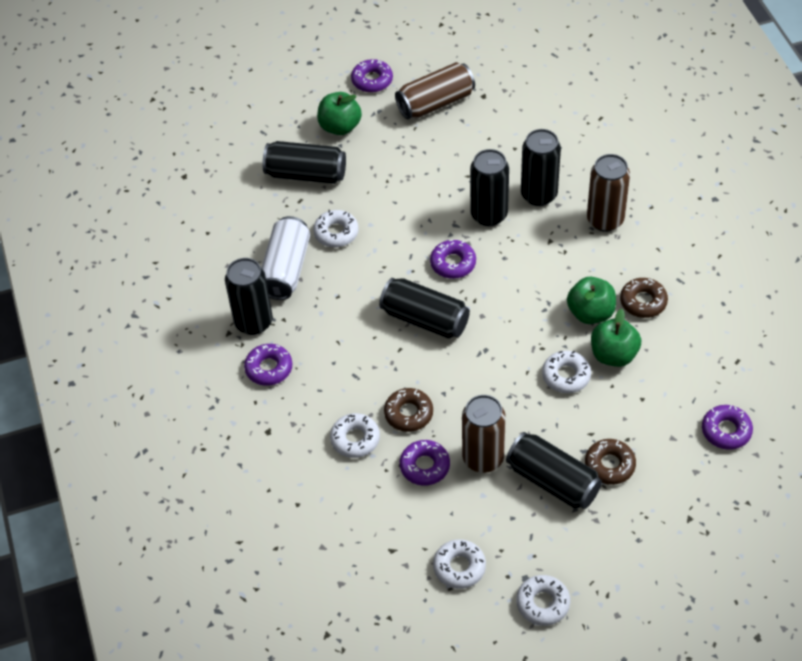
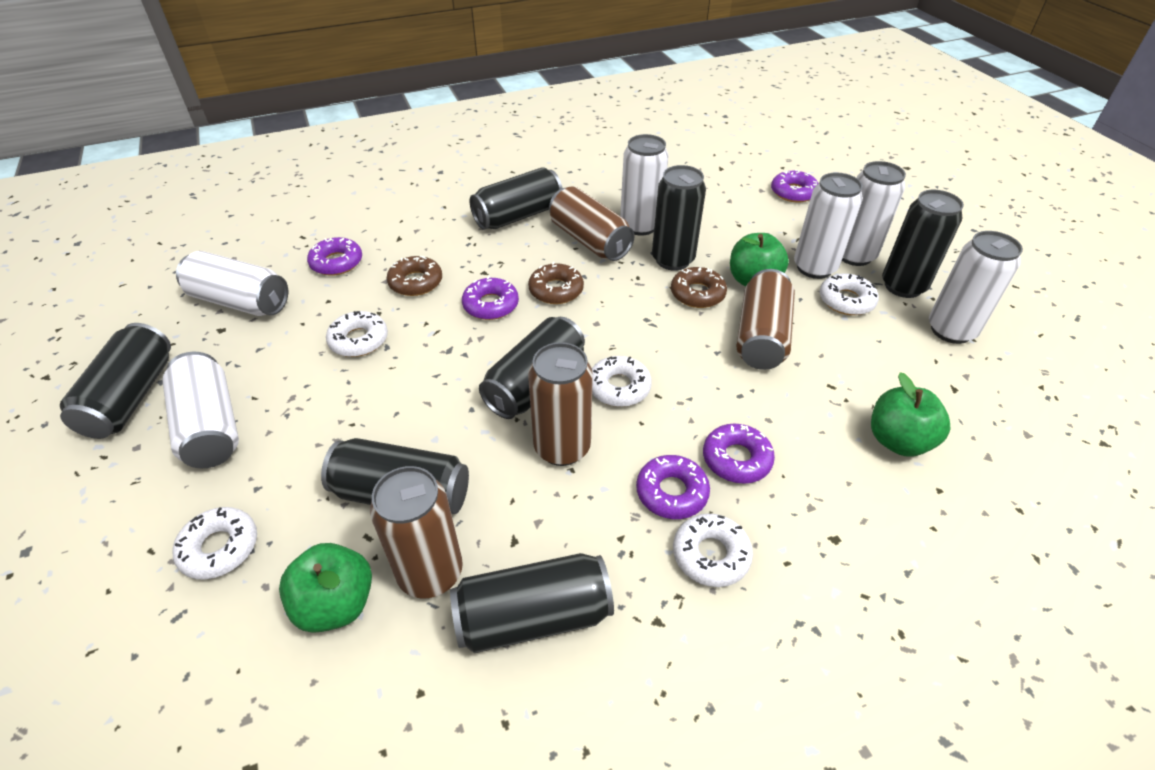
black can: 6 -> 7
brown can: 3 -> 4
white can: 1 -> 6

